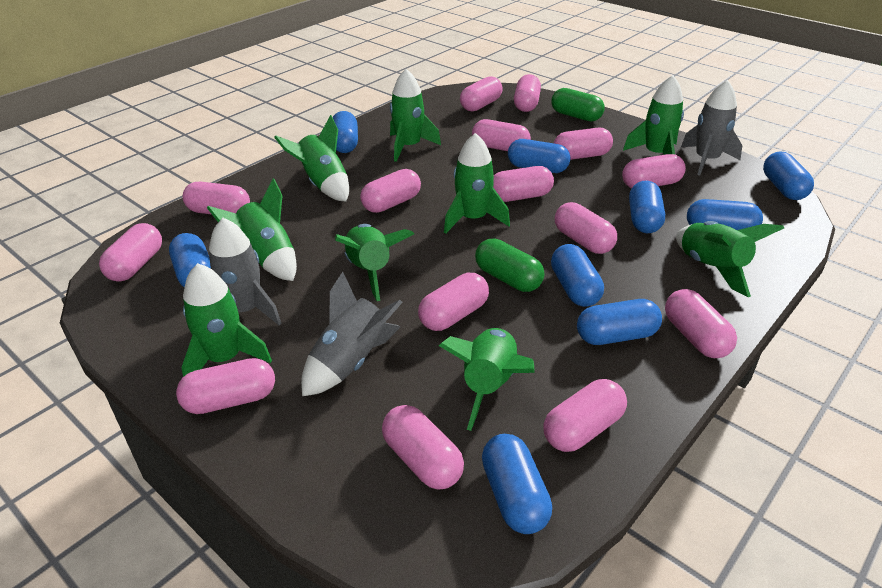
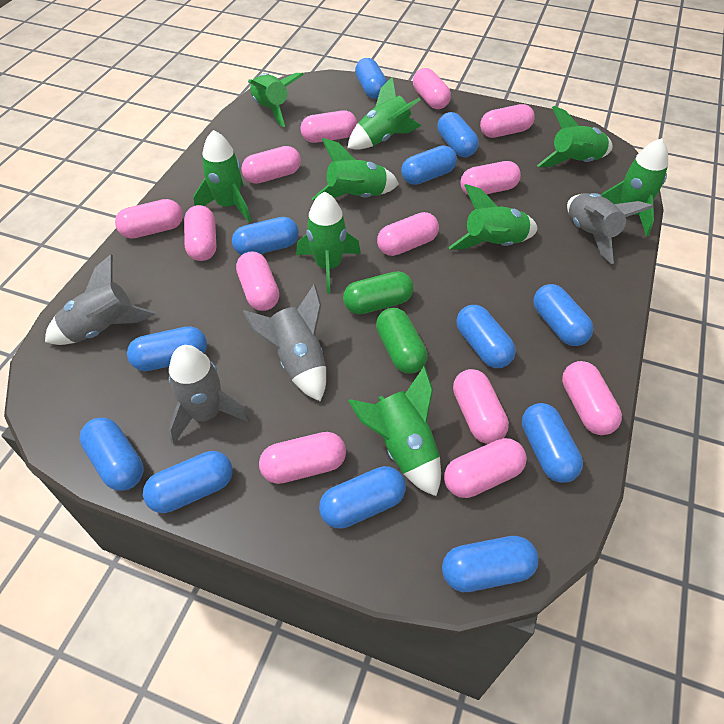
blue capsule: 9 -> 12
grey rocket: 3 -> 4
pink capsule: 15 -> 13

